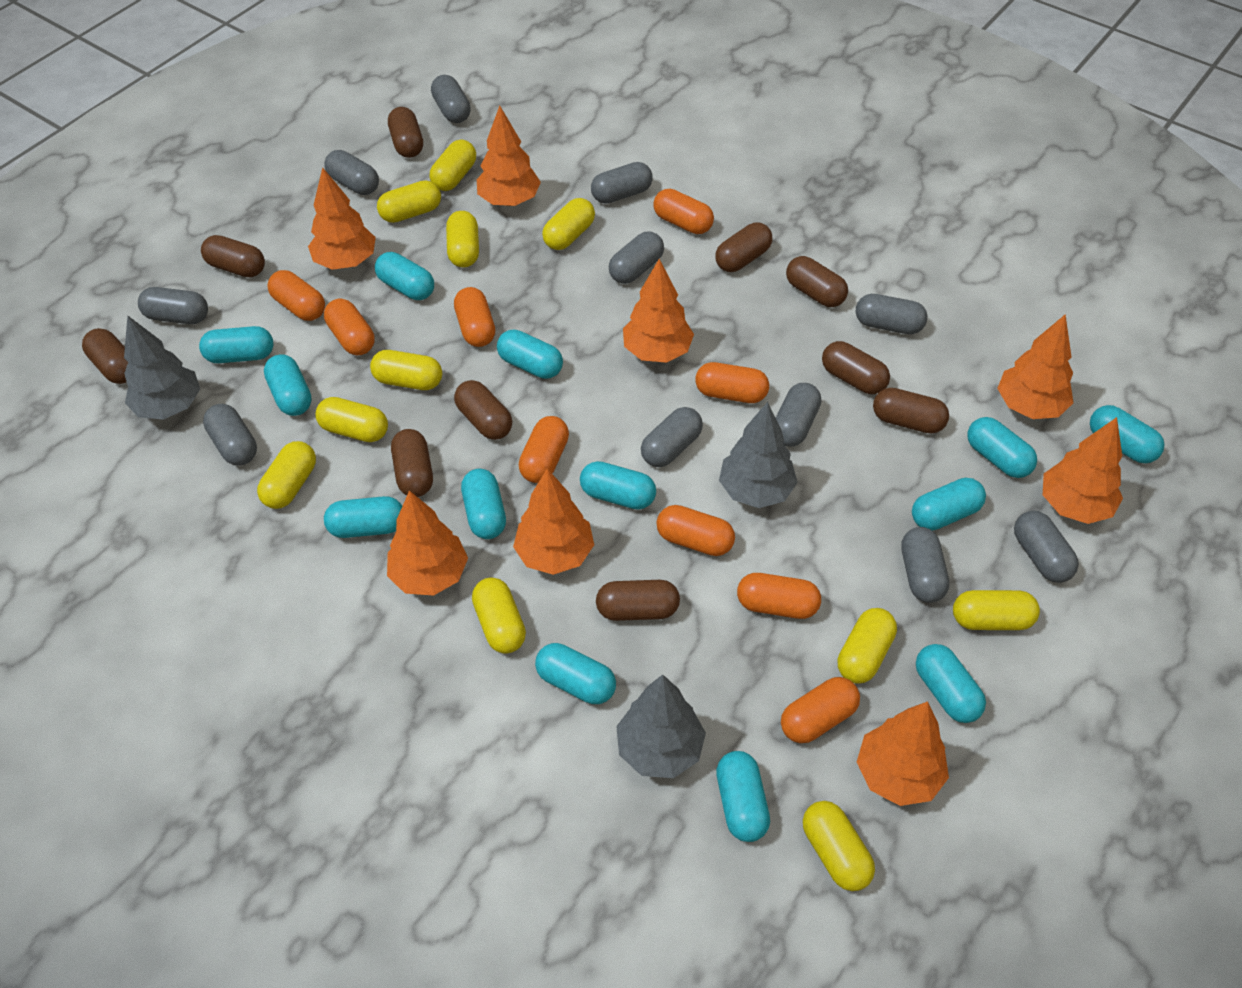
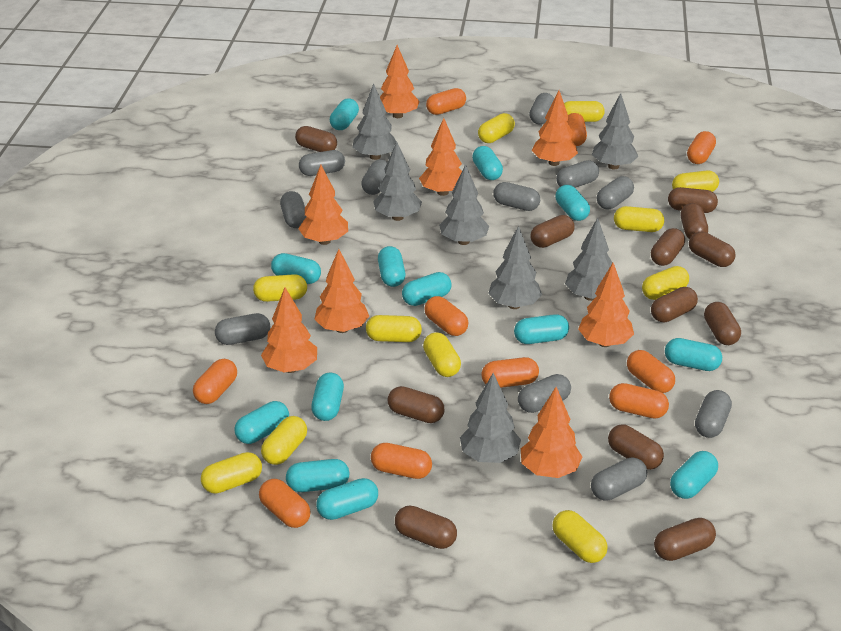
brown capsule: 10 -> 12
grey tree: 3 -> 7
orange capsule: 9 -> 10

